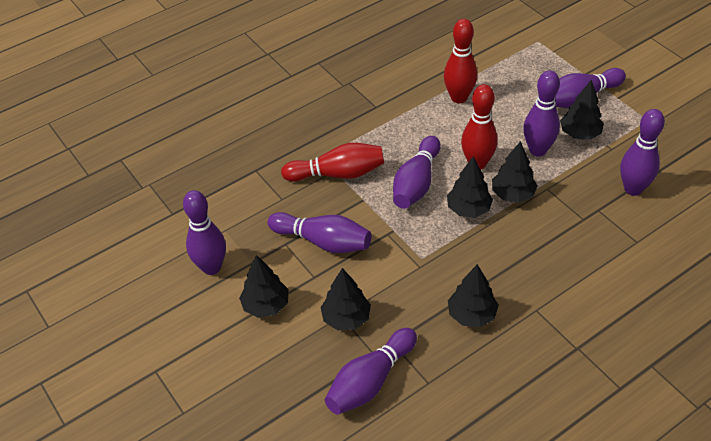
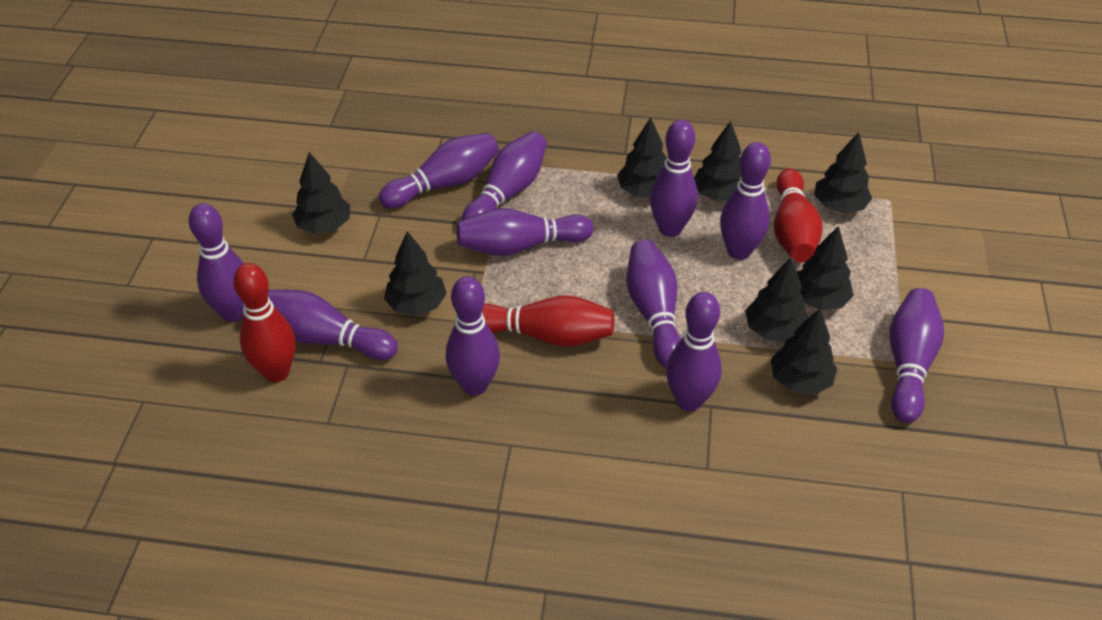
black tree: 6 -> 8
purple bowling pin: 7 -> 11

